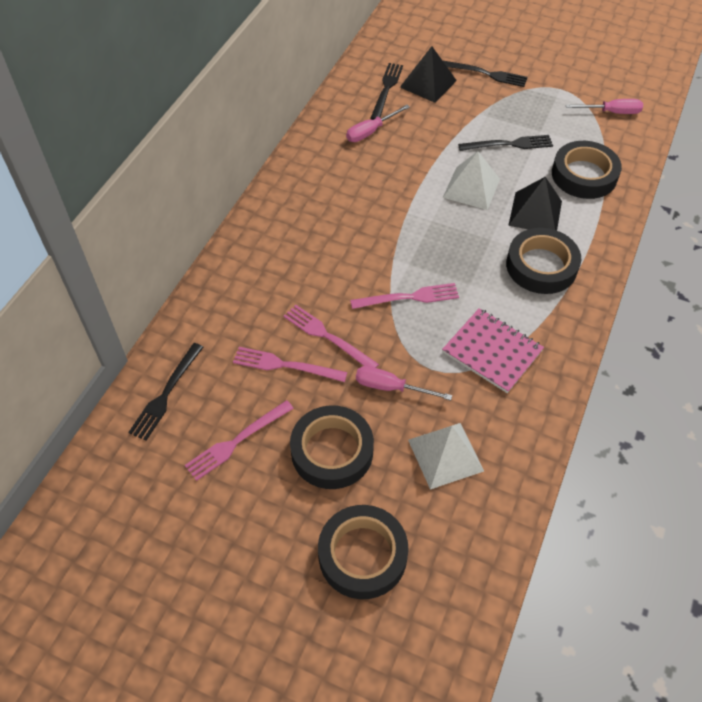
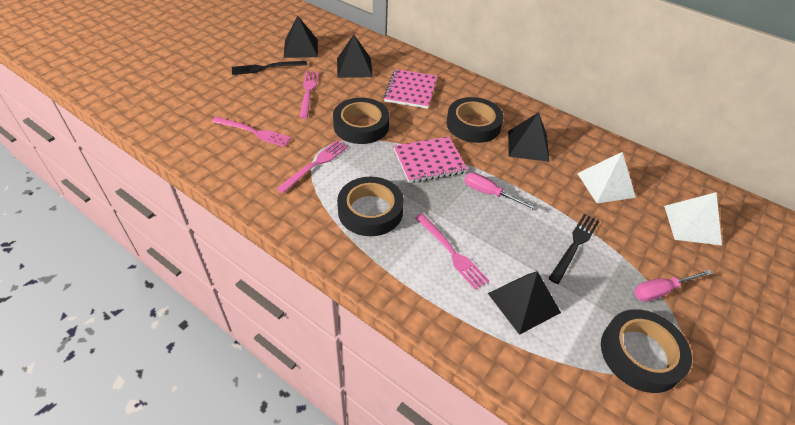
black fork: 4 -> 2
black pyramid: 2 -> 4
pink notebook: 1 -> 2
pink screwdriver: 3 -> 2

